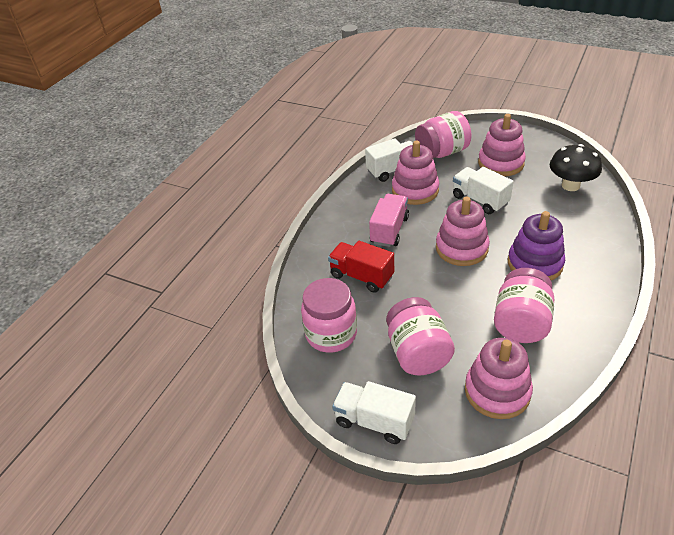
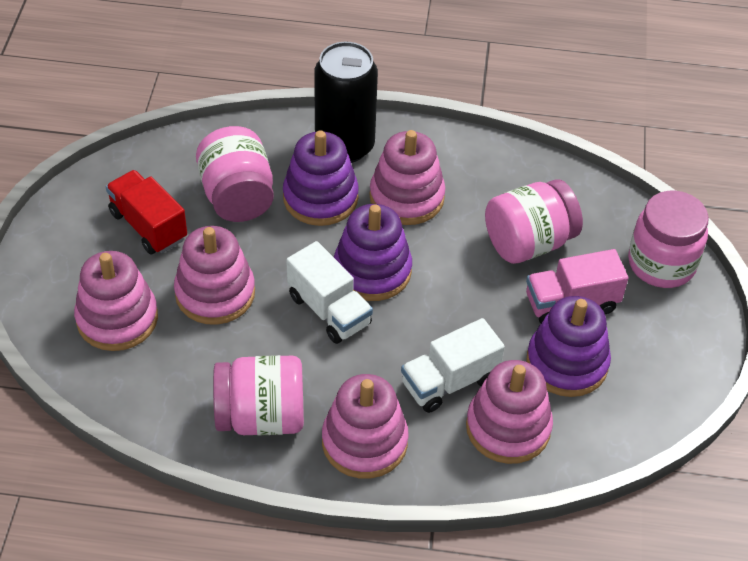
black can: 0 -> 1
black mushroom: 1 -> 0
pink stacking toy: 4 -> 5
purple stacking toy: 1 -> 3
white truck: 3 -> 2

